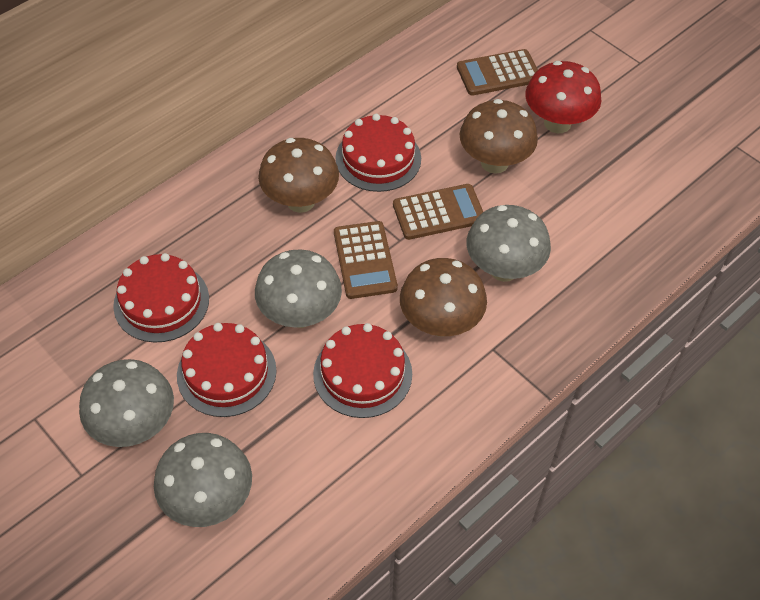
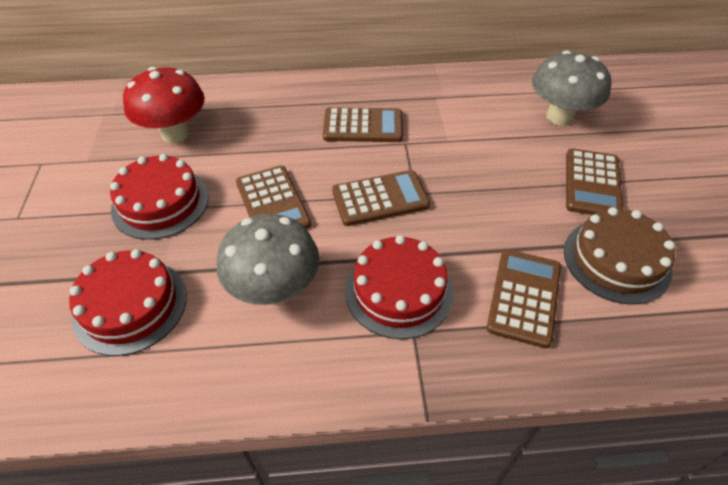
brown cake: 0 -> 1
brown calculator: 3 -> 5
brown mushroom: 3 -> 0
grey mushroom: 4 -> 2
red cake: 4 -> 3

